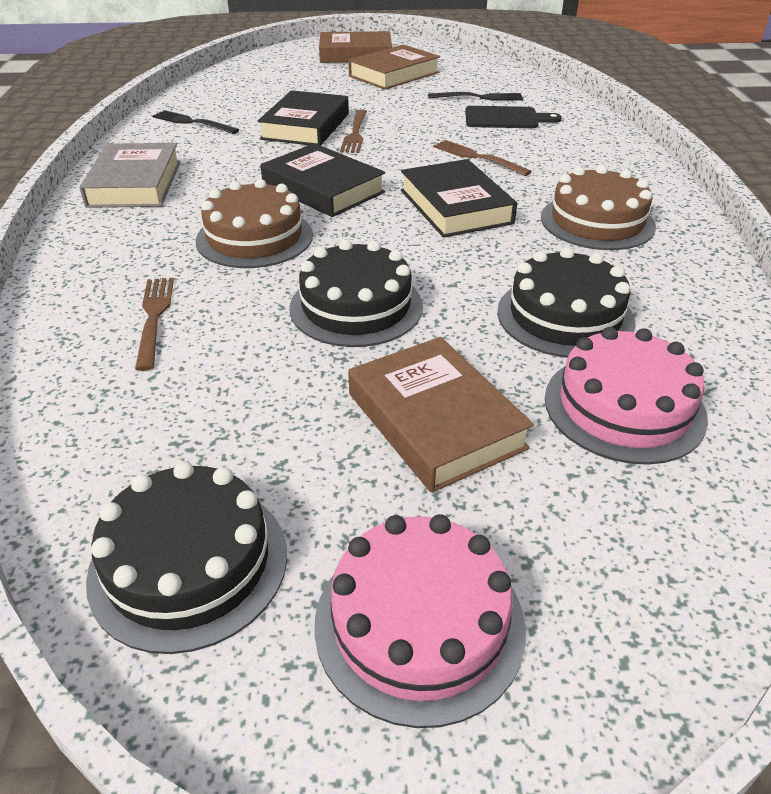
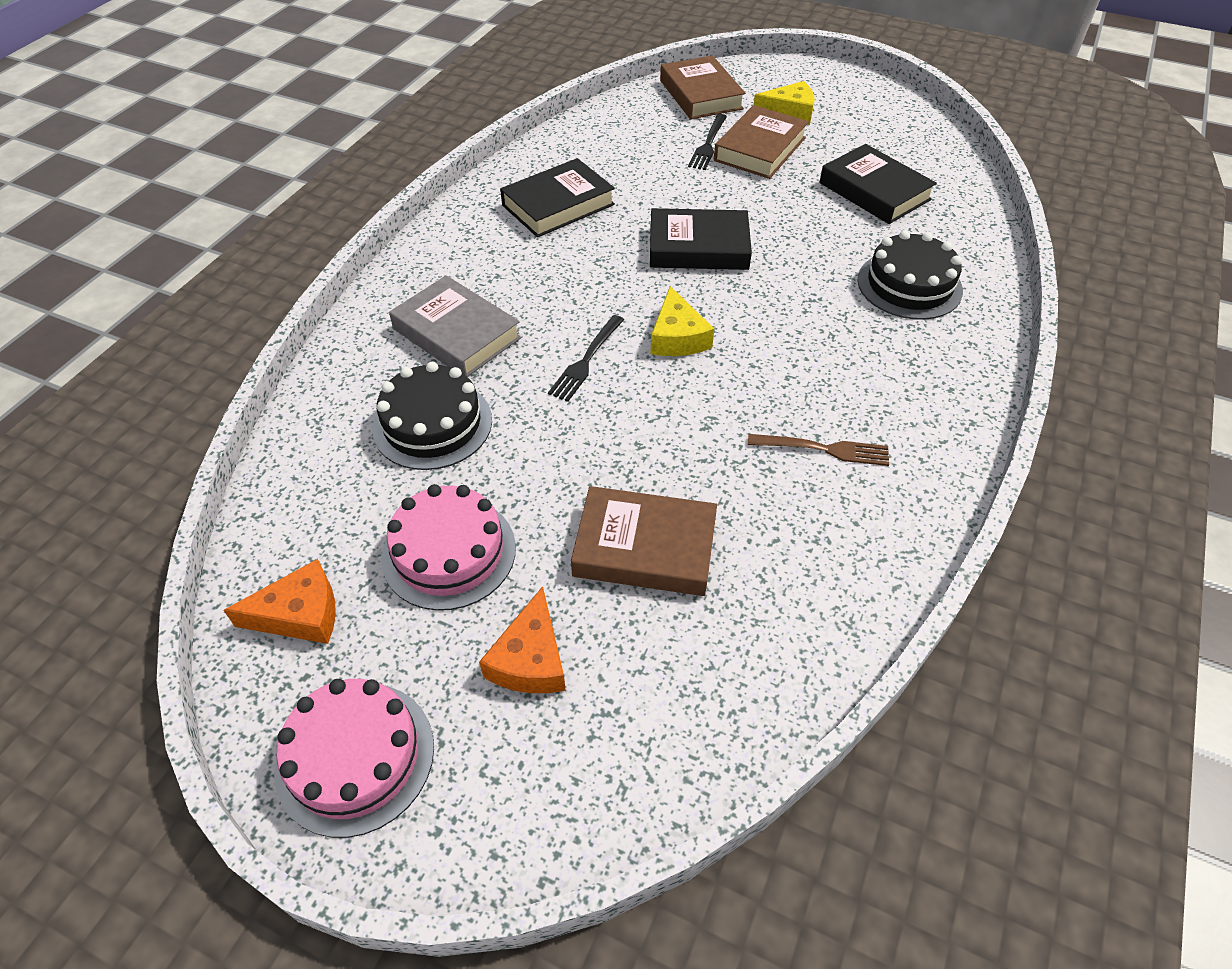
black cake: 3 -> 2
black cutting board: 1 -> 0
brown cake: 2 -> 0
brown fork: 3 -> 1
orange cheese: 0 -> 2
yellow cheese: 0 -> 2

